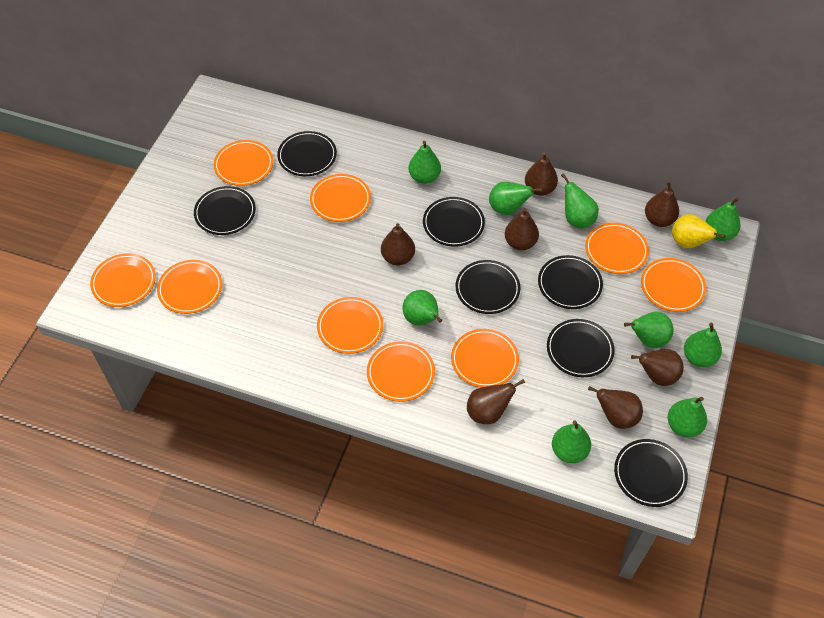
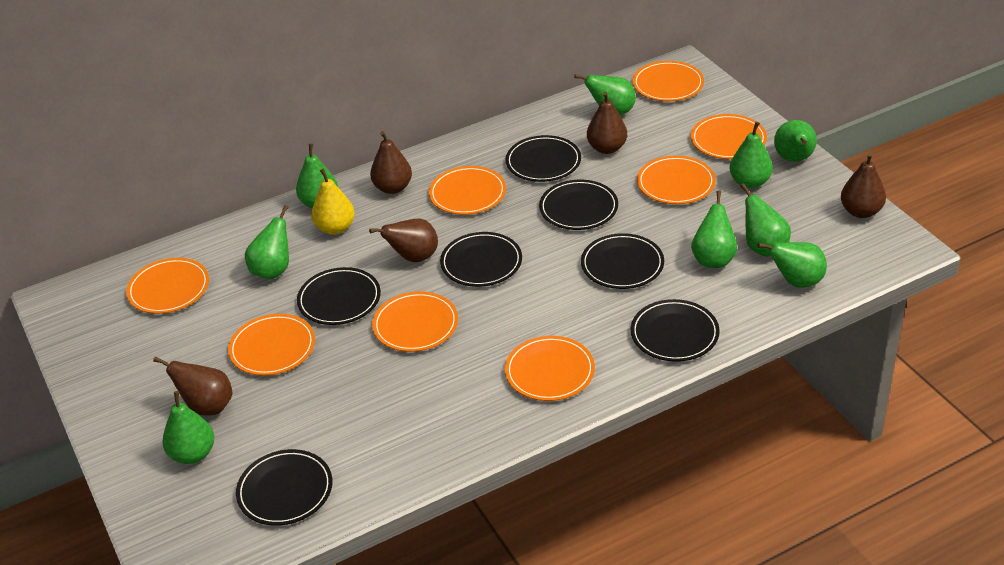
brown pear: 7 -> 5
orange plate: 9 -> 8

